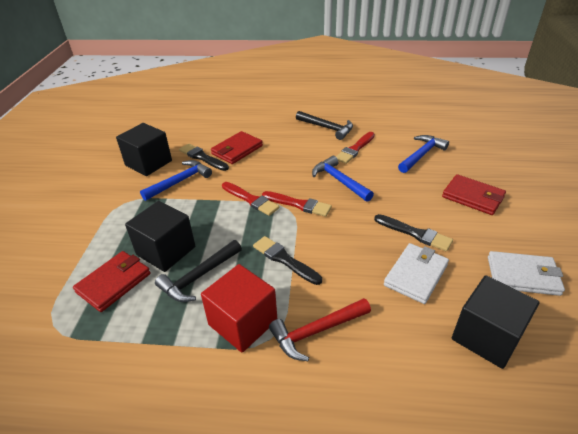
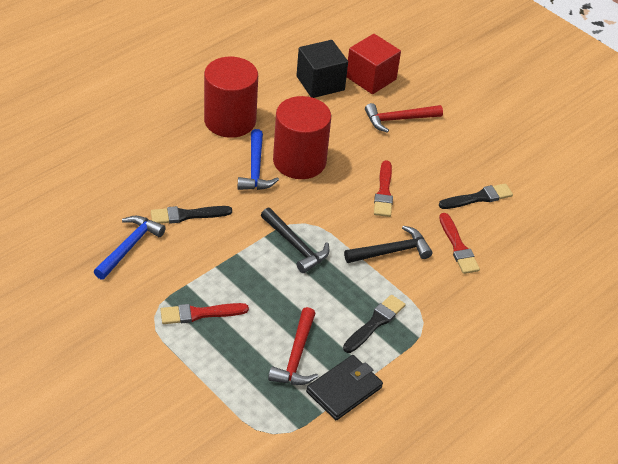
black cube: 3 -> 1
black wallet: 0 -> 1
blue hammer: 3 -> 2
red cylinder: 0 -> 2
red hammer: 1 -> 2
red wallet: 3 -> 0
white wallet: 2 -> 0

